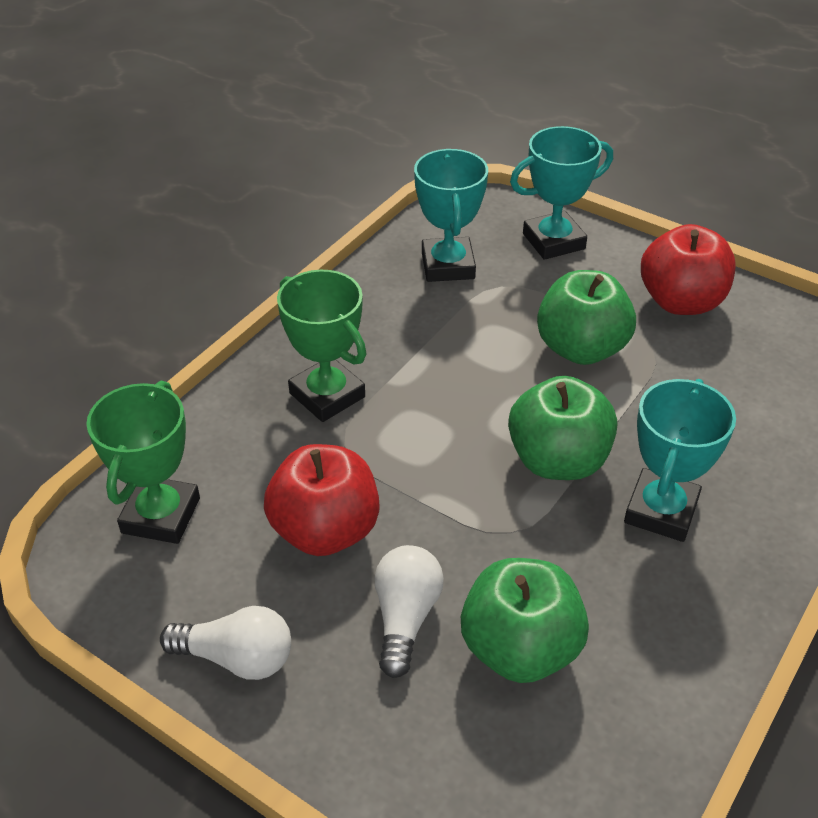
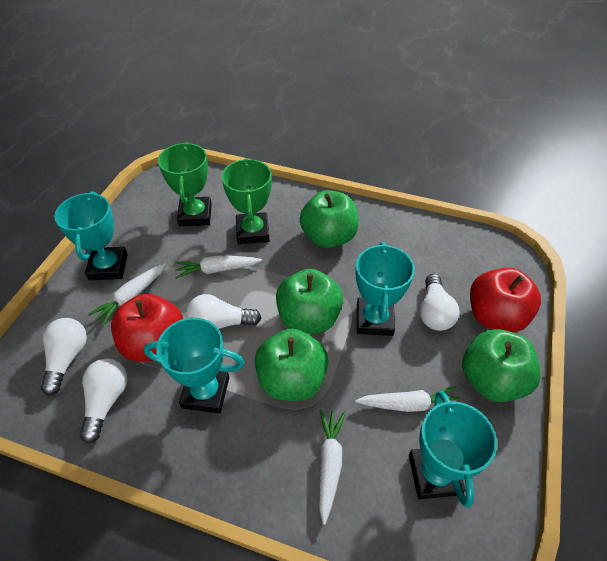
green apple: 3 -> 4
turquoise trophy: 3 -> 4
white carrot: 0 -> 4
white light bulb: 2 -> 4

